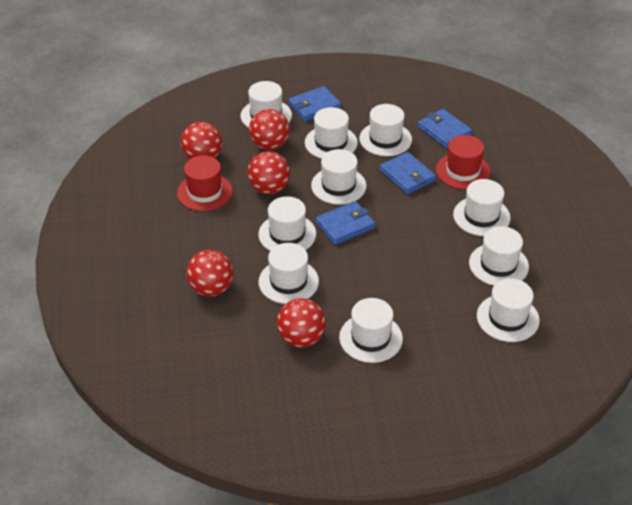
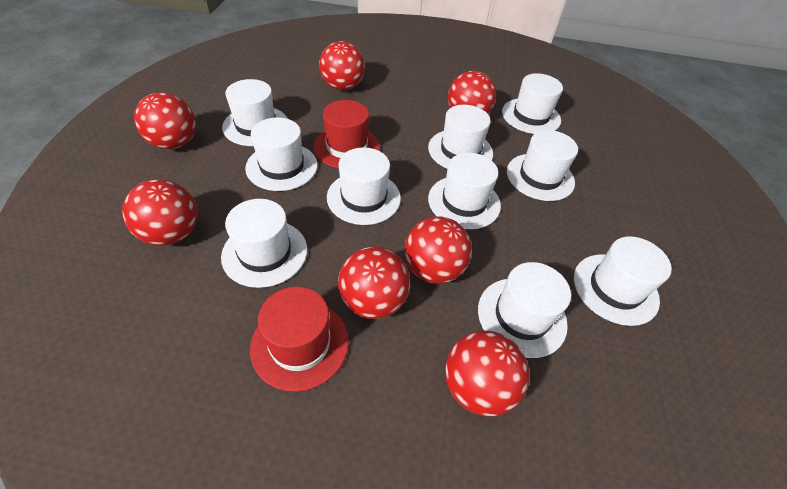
blue wallet: 4 -> 0
red ball: 5 -> 7

